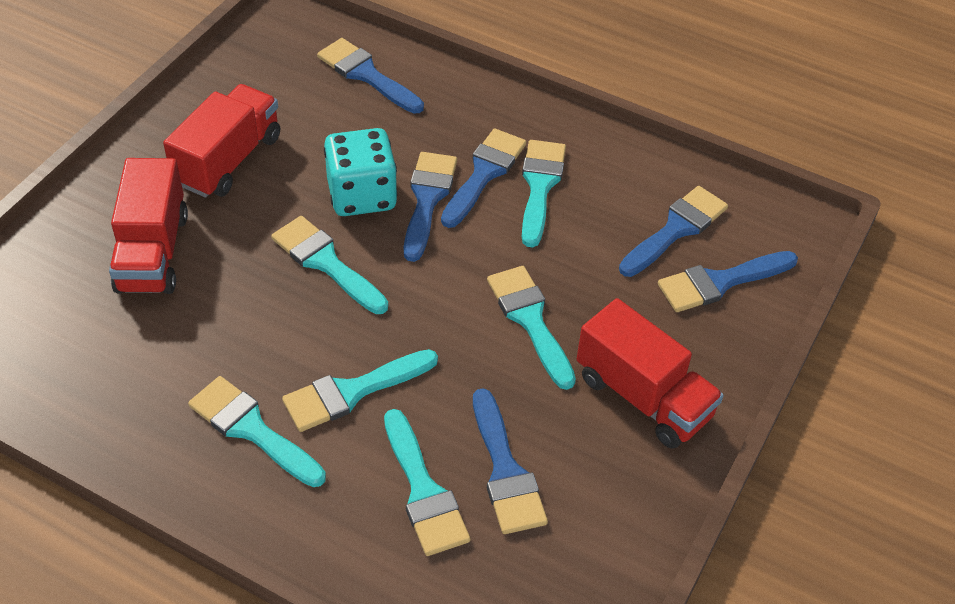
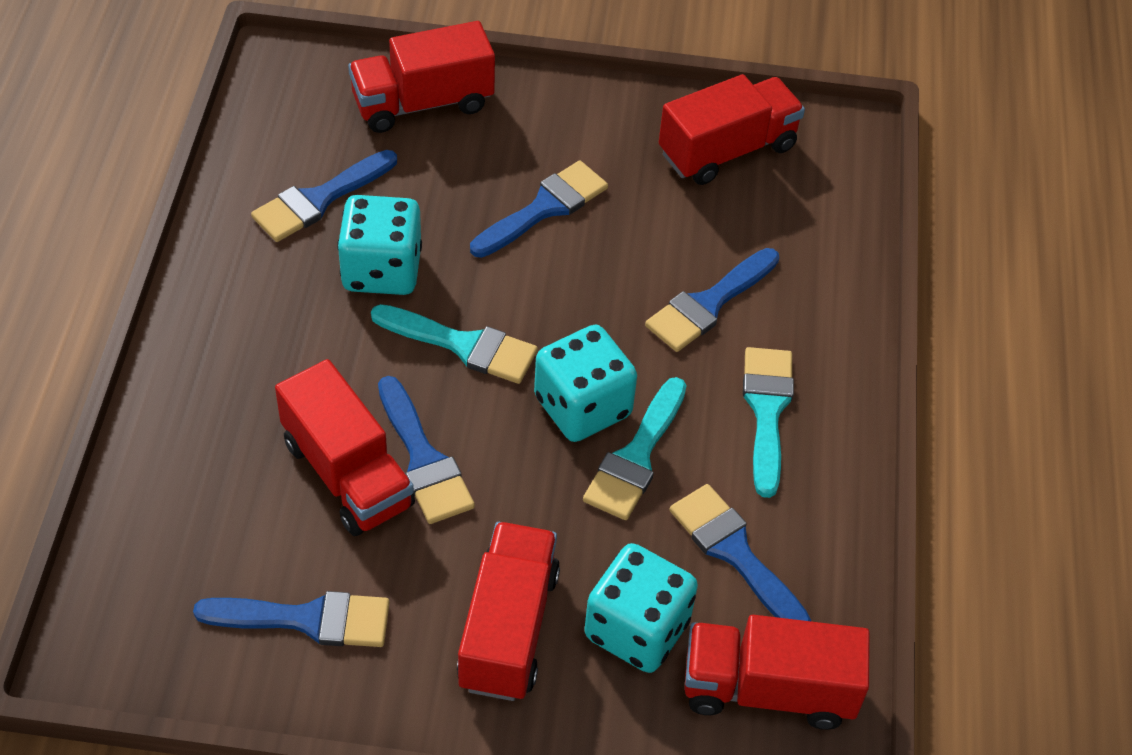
red truck: 3 -> 5
turquoise brush: 6 -> 3
turquoise dice: 1 -> 3

